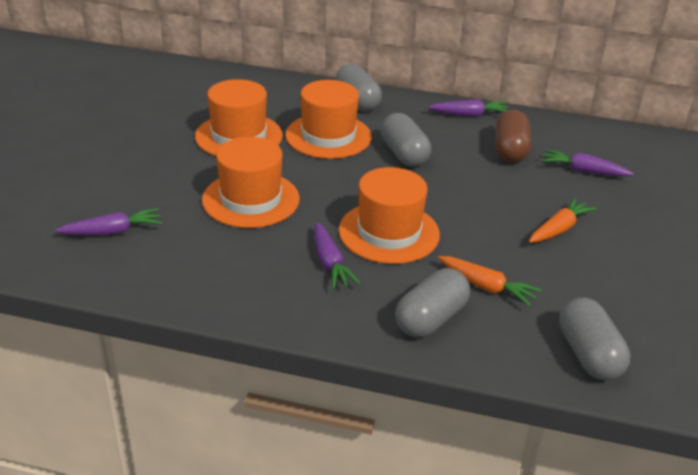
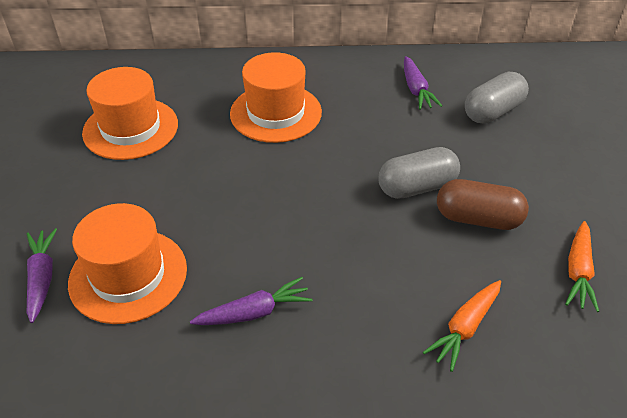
grey capsule: 4 -> 2
orange hat: 4 -> 3
purple carrot: 4 -> 3

